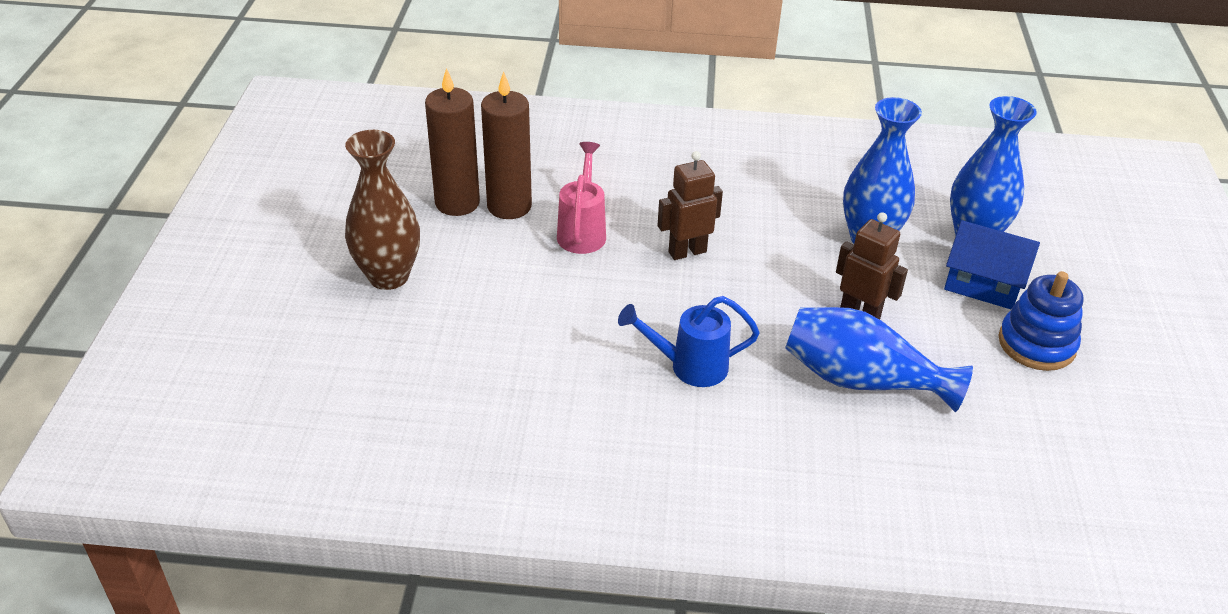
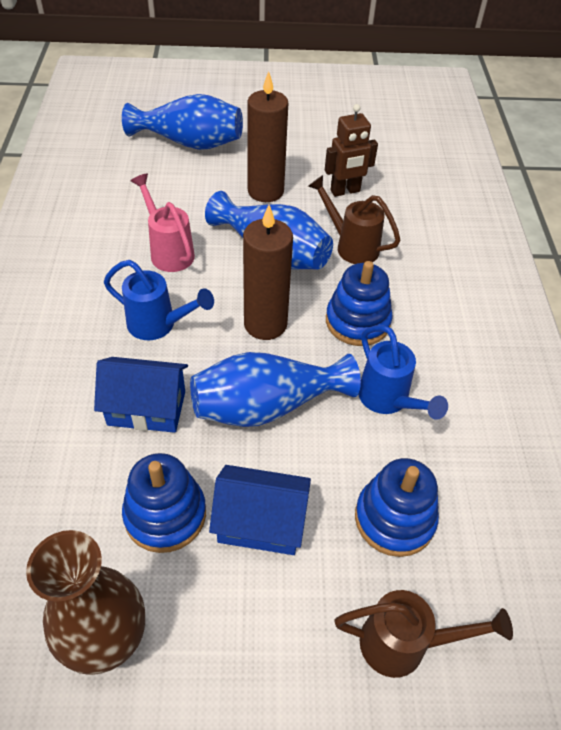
blue house: 1 -> 2
blue stacking toy: 1 -> 3
blue watering can: 1 -> 2
brown robot: 2 -> 1
brown watering can: 0 -> 2

